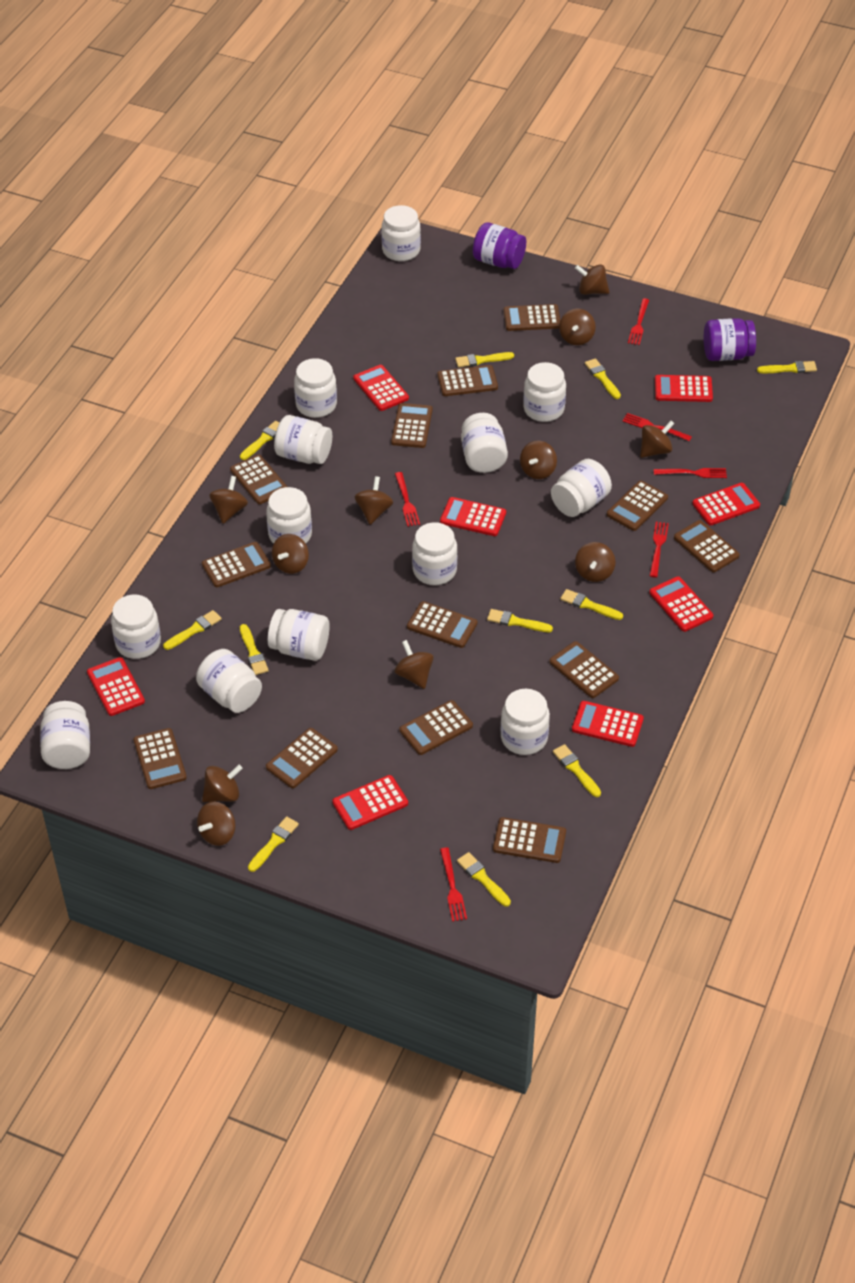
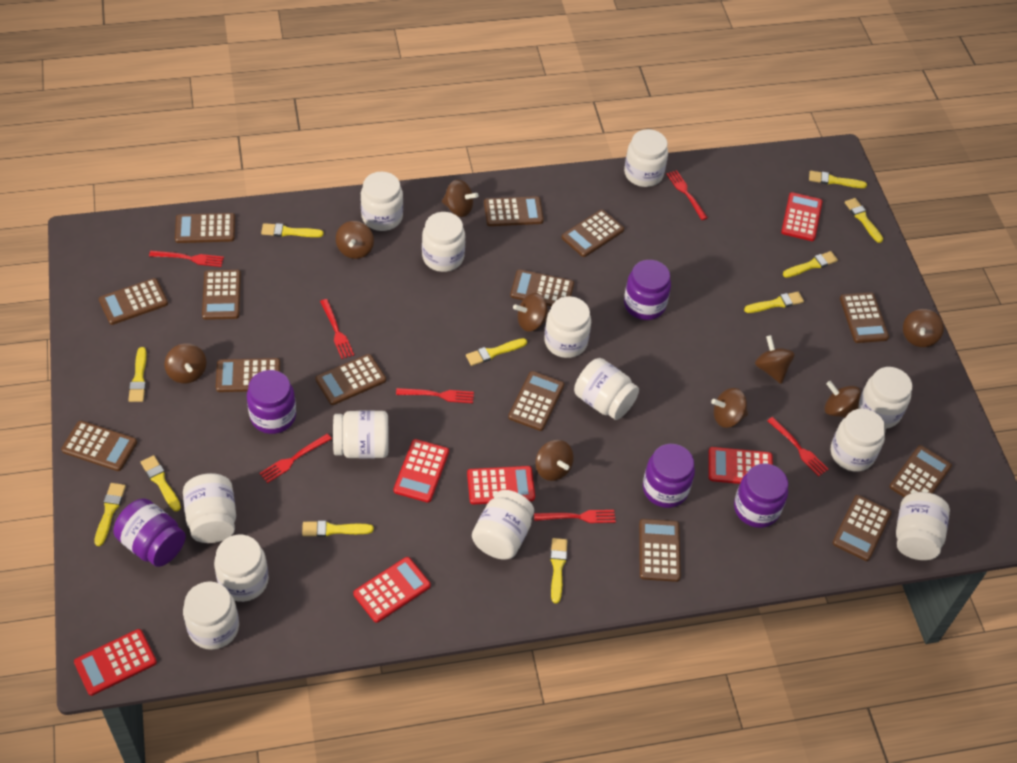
brown calculator: 13 -> 14
brown spinning top: 11 -> 9
purple jar: 2 -> 5
red calculator: 8 -> 6
red fork: 6 -> 7

